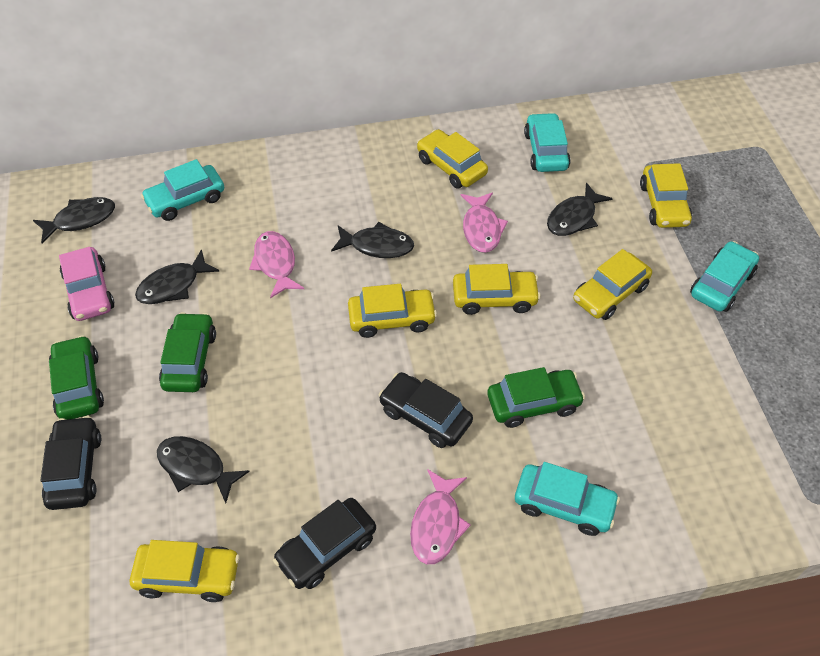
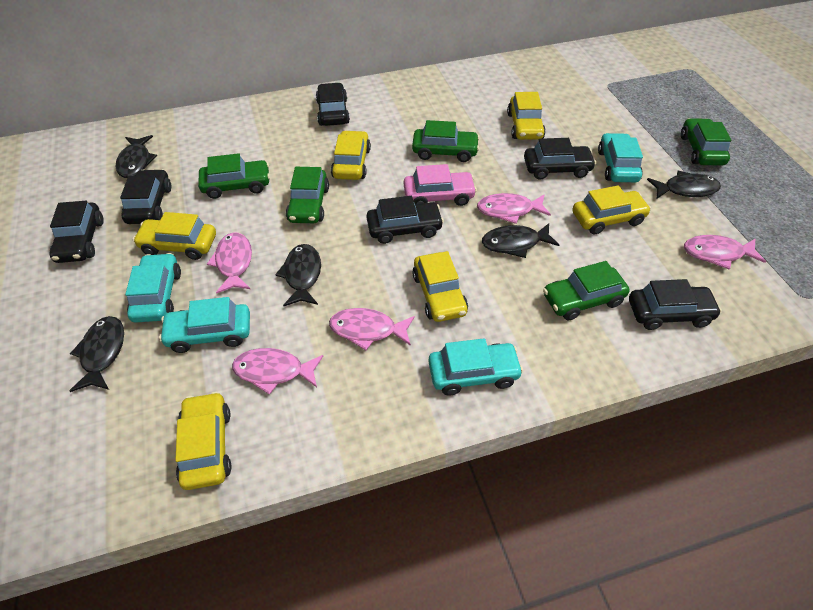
black car: 3 -> 6
green car: 3 -> 5
pink fish: 3 -> 5

